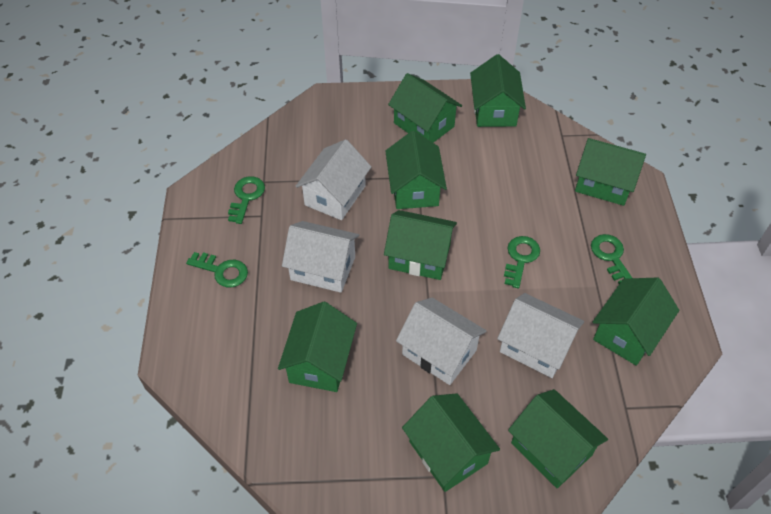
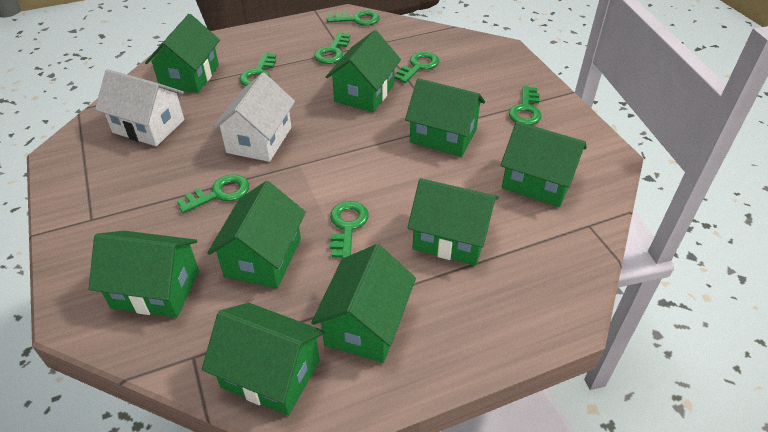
green key: 4 -> 7
white house: 4 -> 2

